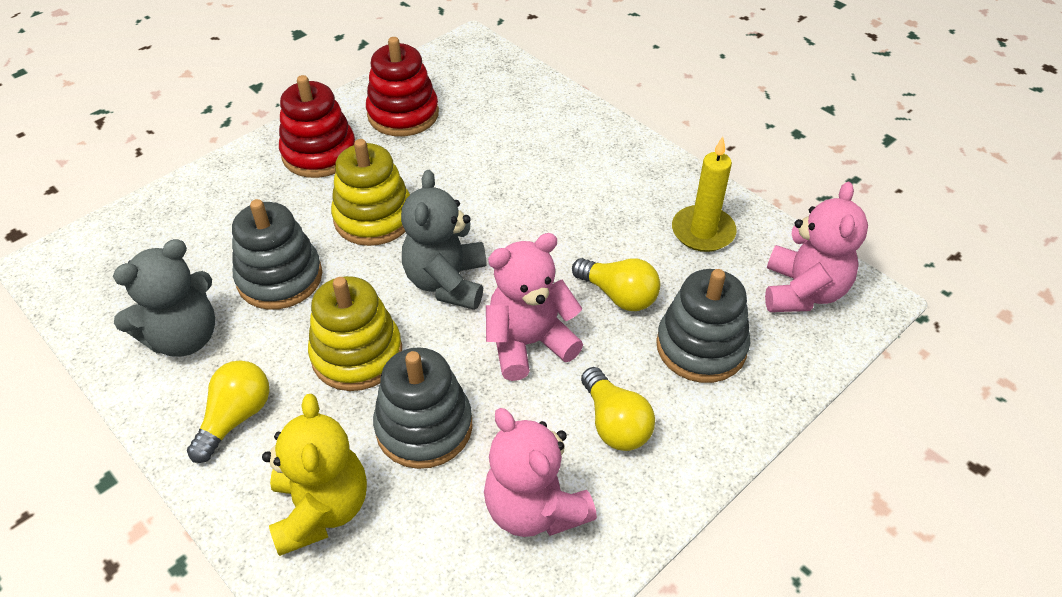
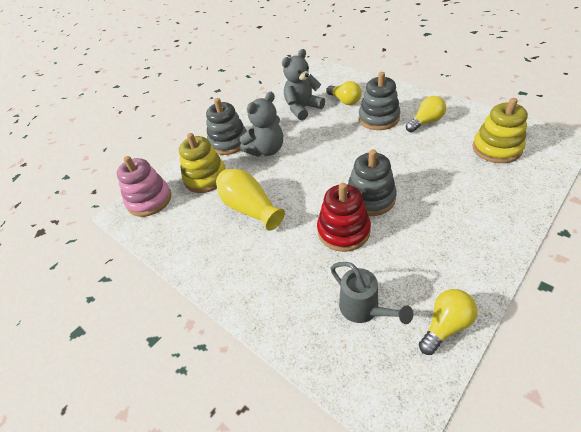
grey watering can: 0 -> 1
pink stacking toy: 0 -> 1
pink teddy bear: 3 -> 0
red stacking toy: 2 -> 1
yellow candle: 1 -> 0
yellow teddy bear: 1 -> 0
yellow vase: 0 -> 1

